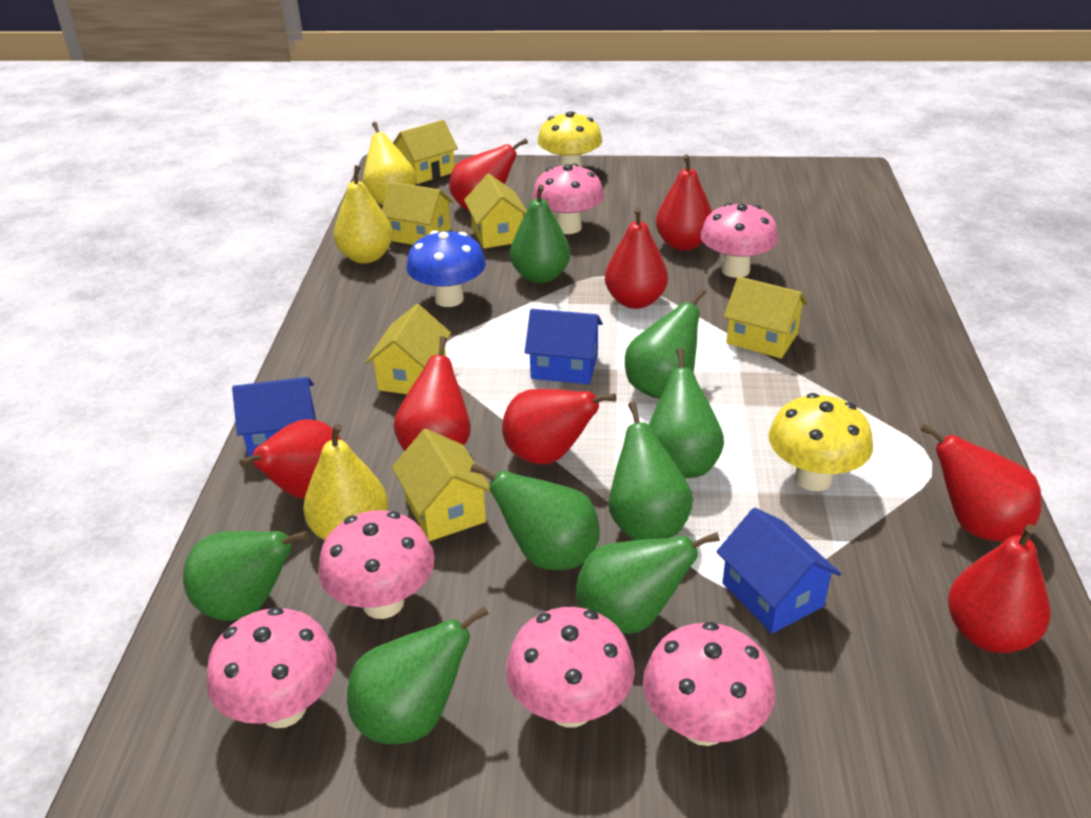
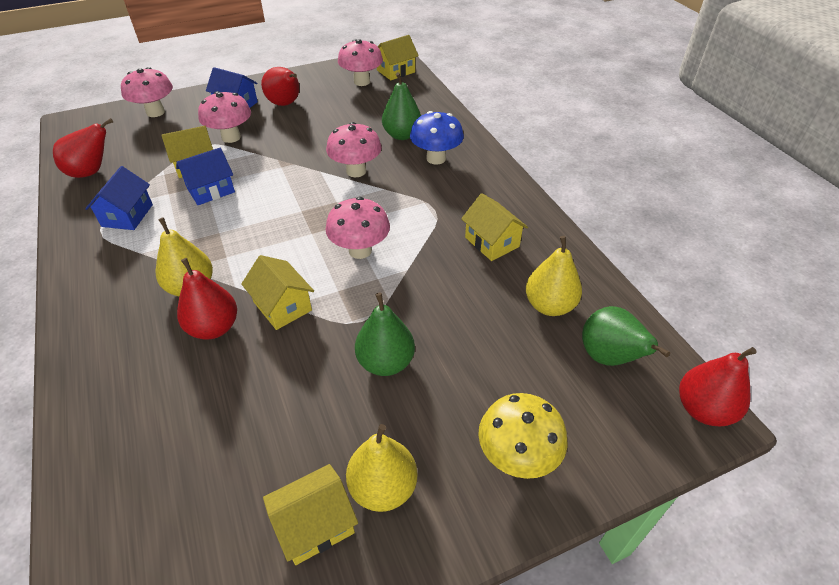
green pear: 8 -> 3
pink mushroom: 6 -> 5
red pear: 8 -> 4
yellow house: 6 -> 5
yellow mushroom: 2 -> 1

